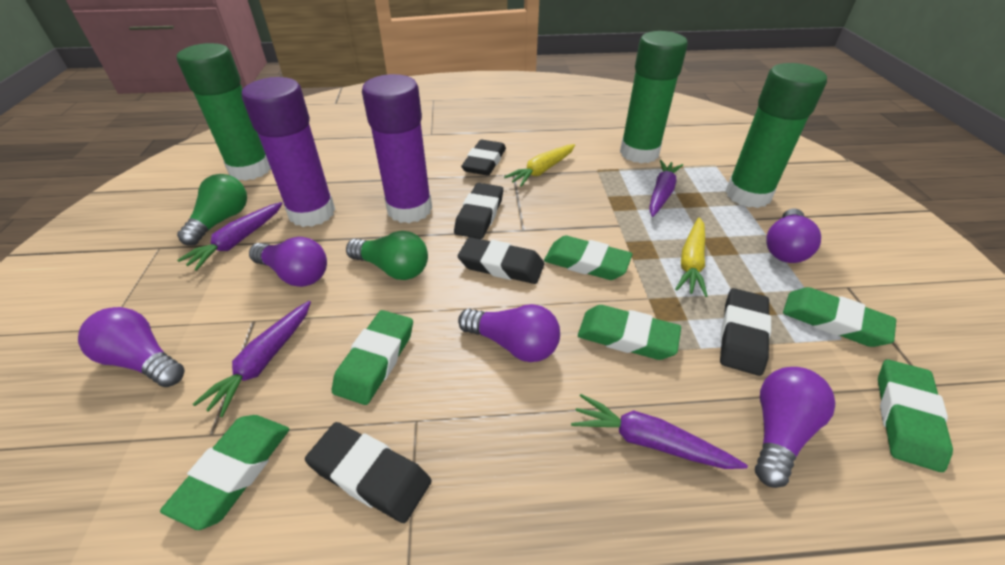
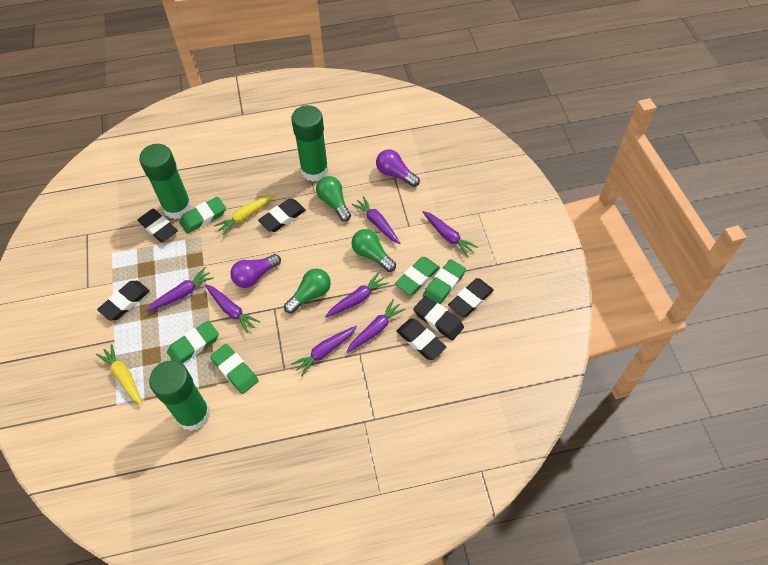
black eraser: 5 -> 6
green eraser: 6 -> 5
green light bulb: 2 -> 3
purple carrot: 4 -> 7
purple glue stick: 2 -> 0
purple light bulb: 5 -> 2

